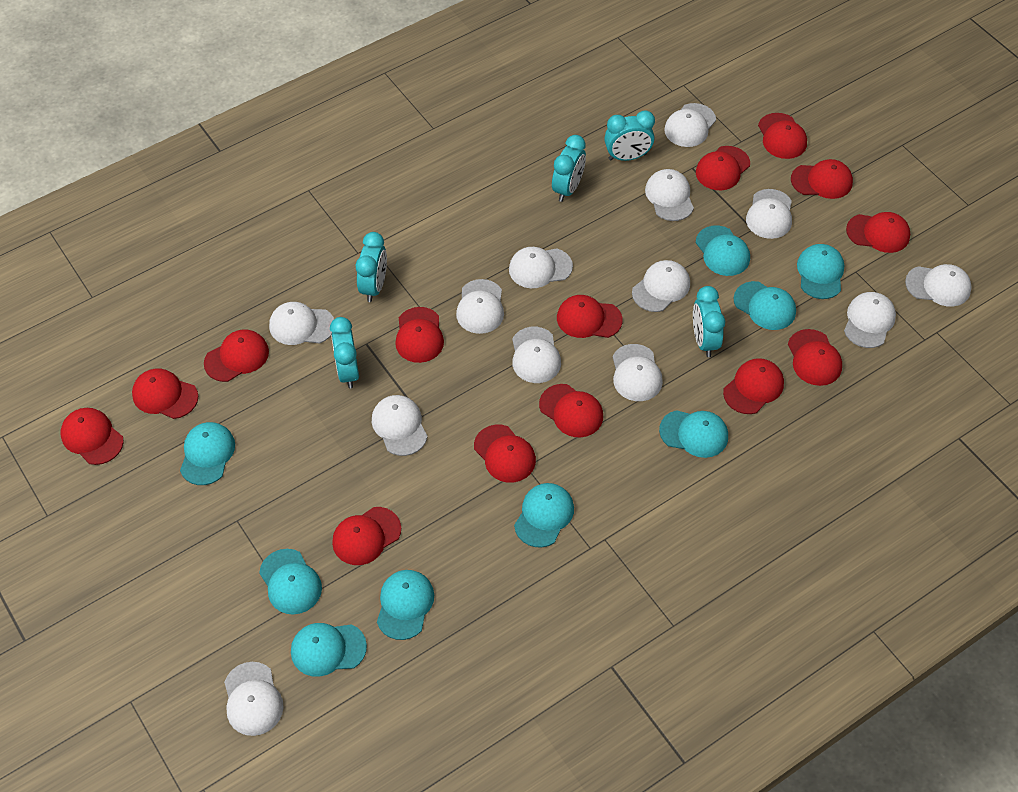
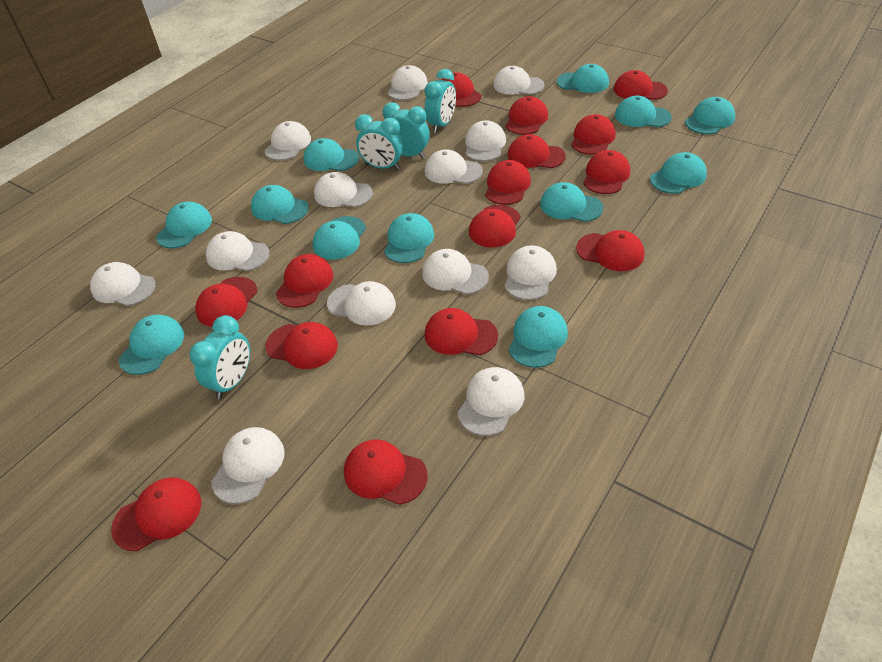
red cap: 14 -> 15
turquoise cap: 9 -> 12
turquoise clock: 5 -> 4

